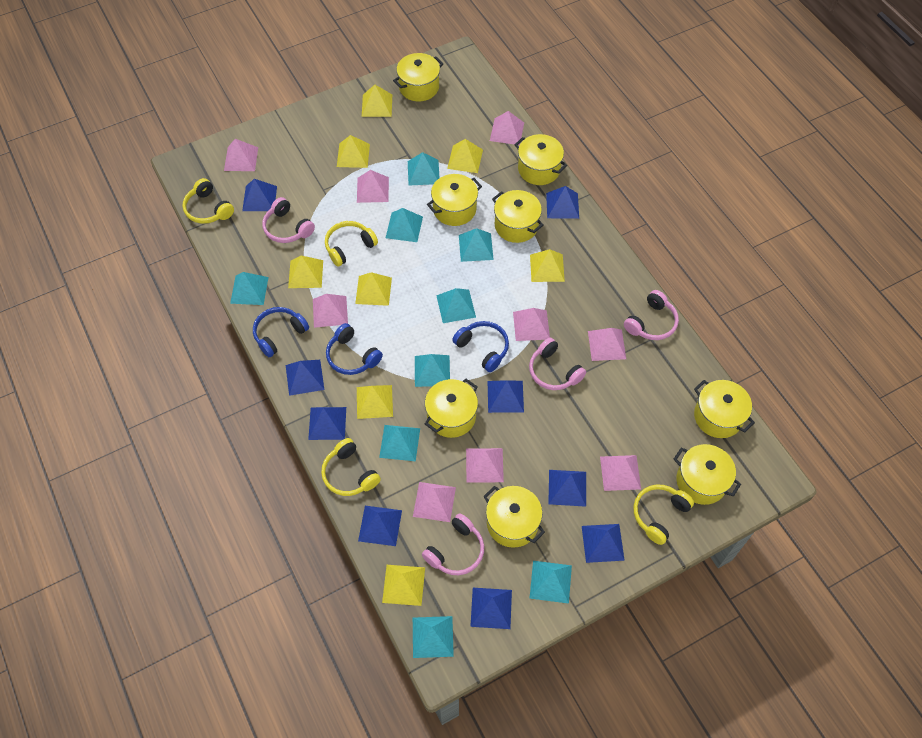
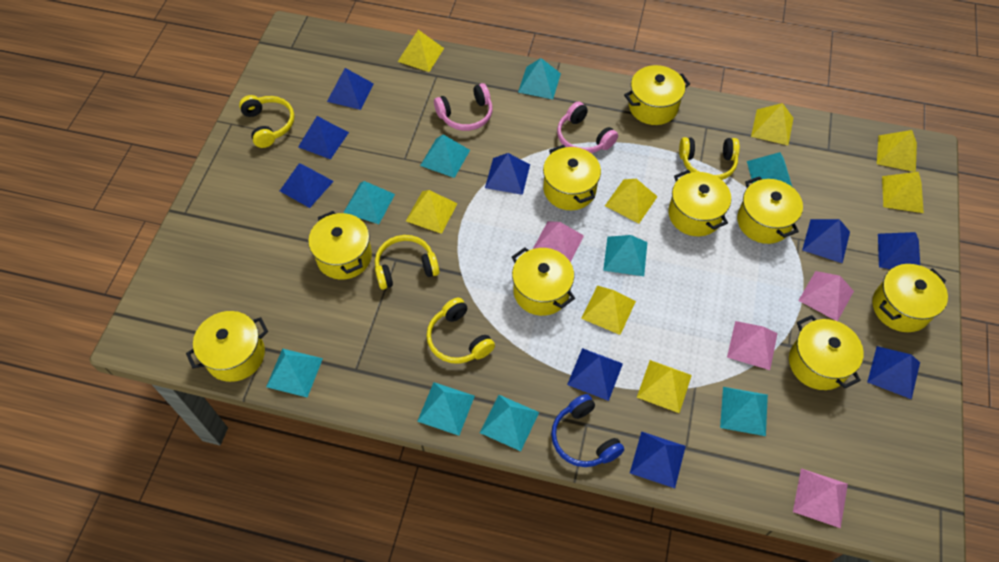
blue headphones: 3 -> 1
pink headphones: 4 -> 2
pink pyramid: 9 -> 4
yellow pot: 8 -> 9

